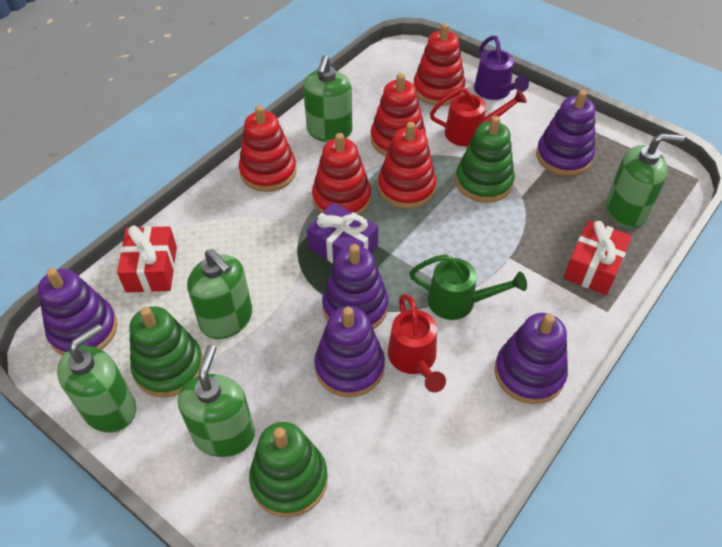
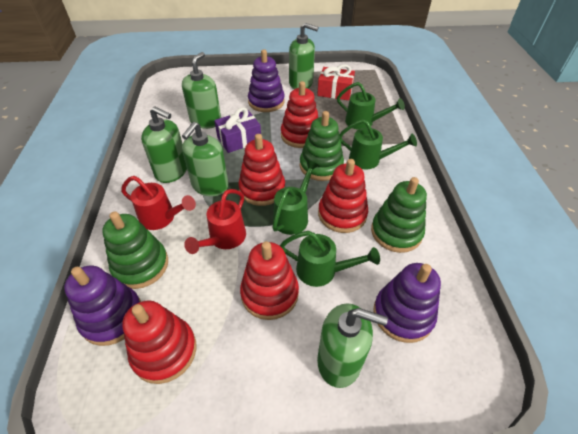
green watering can: 1 -> 4
purple stacking toy: 5 -> 3
purple watering can: 1 -> 0
red gift: 2 -> 1

